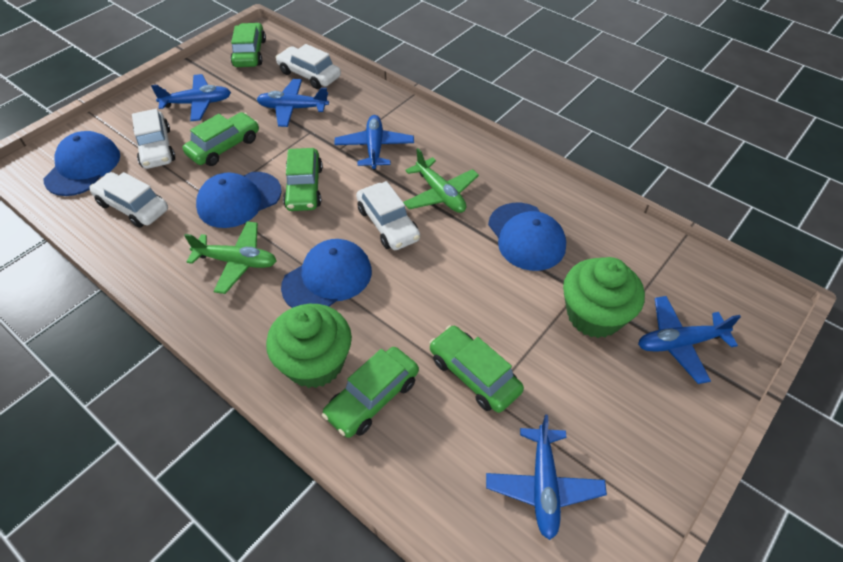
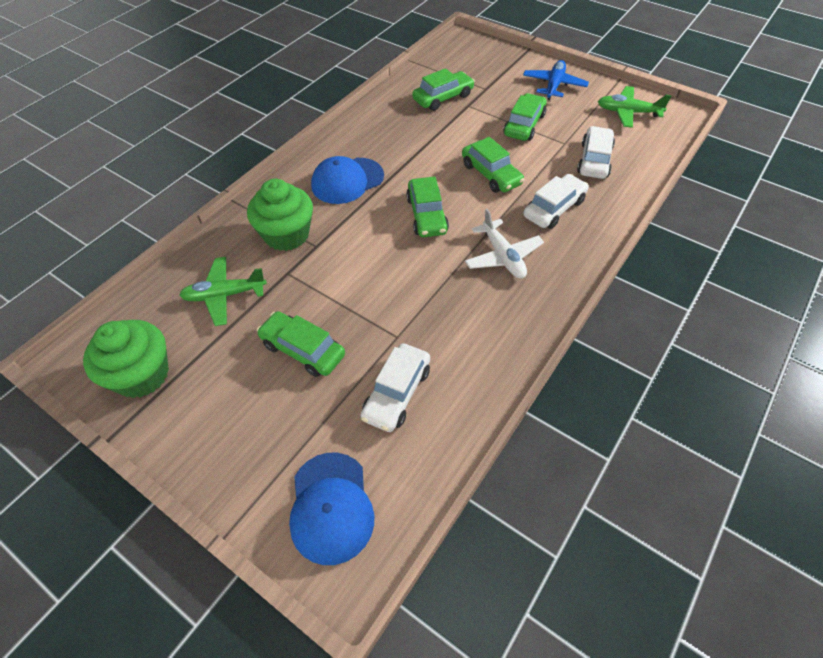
blue cap: 4 -> 2
blue plane: 5 -> 1
white car: 4 -> 3
white plane: 0 -> 1

